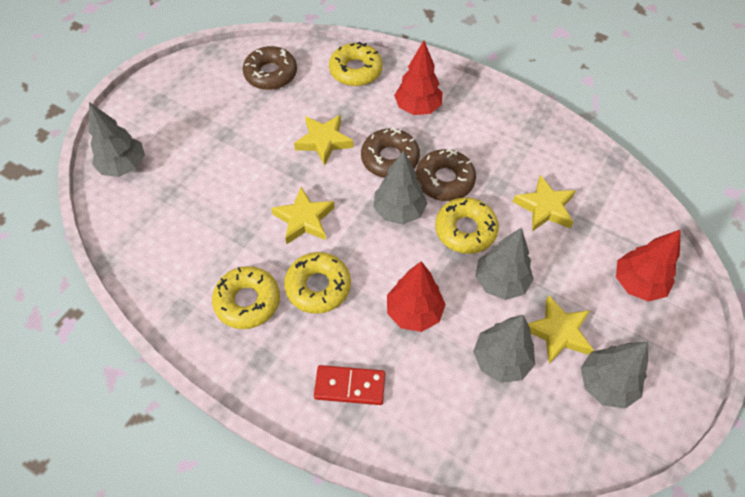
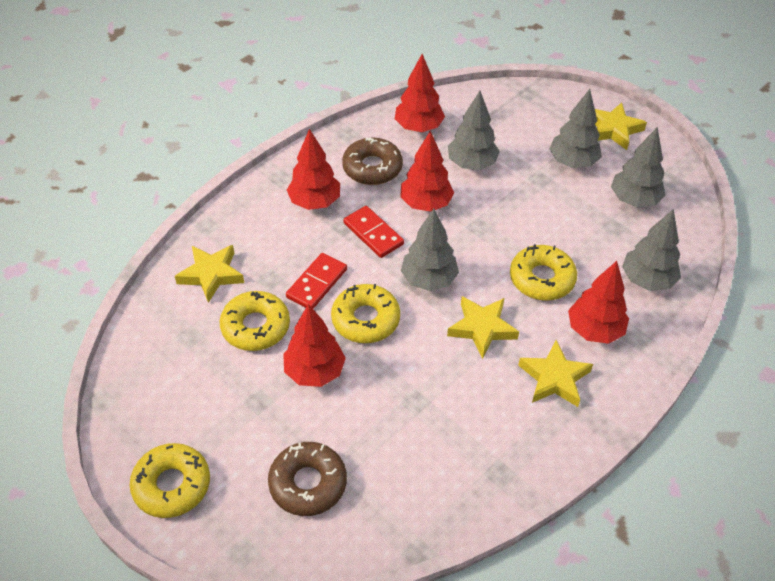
brown donut: 3 -> 2
red domino: 1 -> 2
red tree: 3 -> 5

